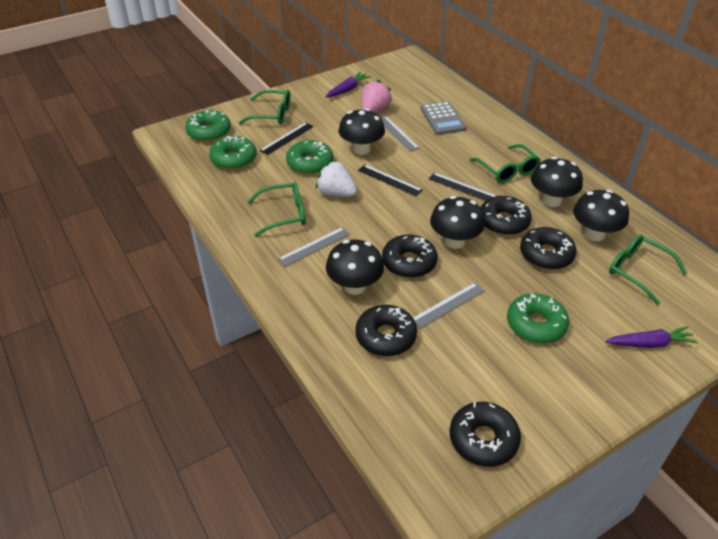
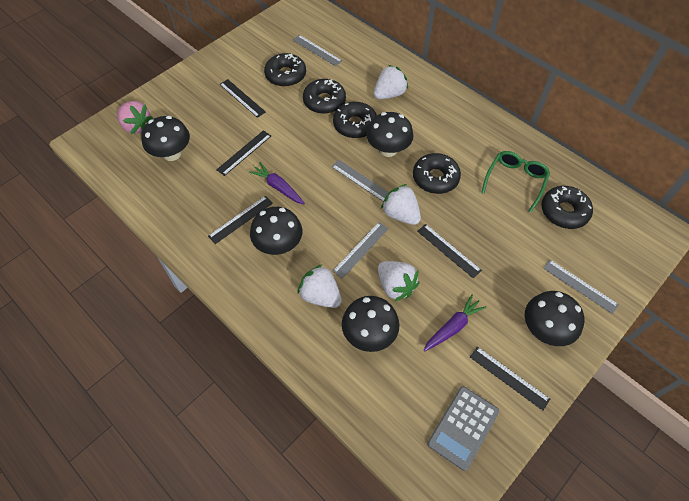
black ruler: 3 -> 5
green donut: 4 -> 0
green glasses: 4 -> 1
grey ruler: 3 -> 4
white strawberry: 1 -> 4

